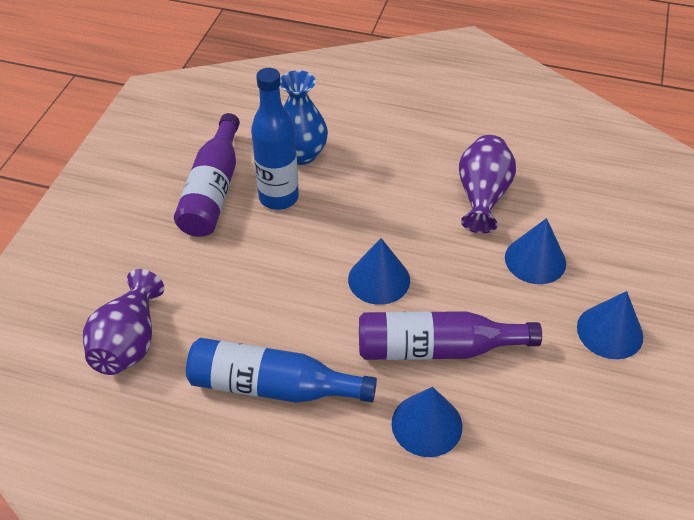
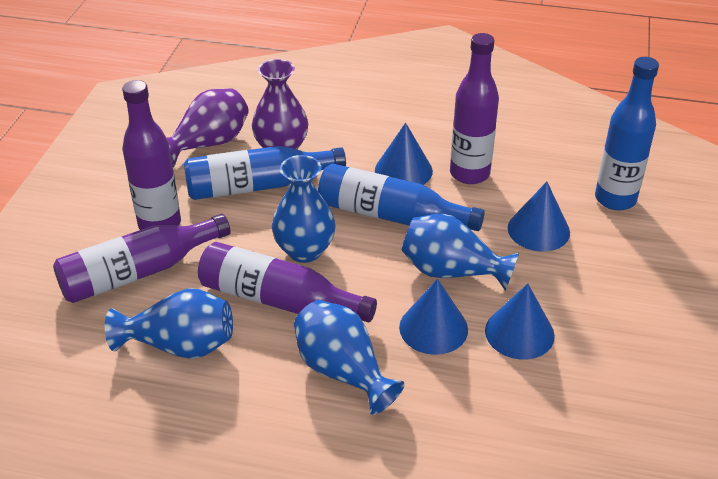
blue bottle: 2 -> 3
blue vase: 1 -> 4
purple bottle: 2 -> 4

